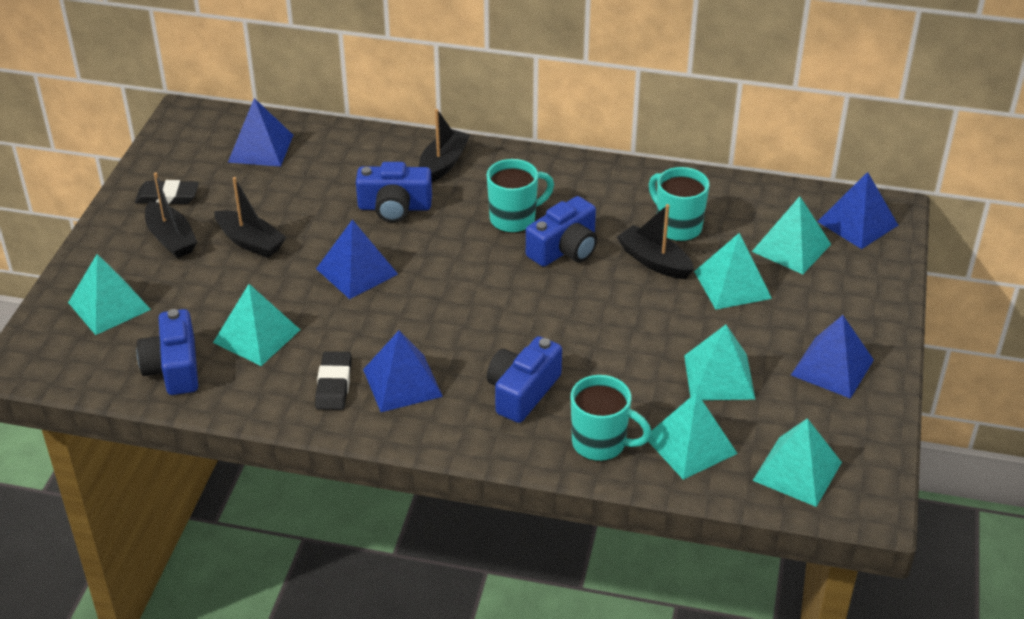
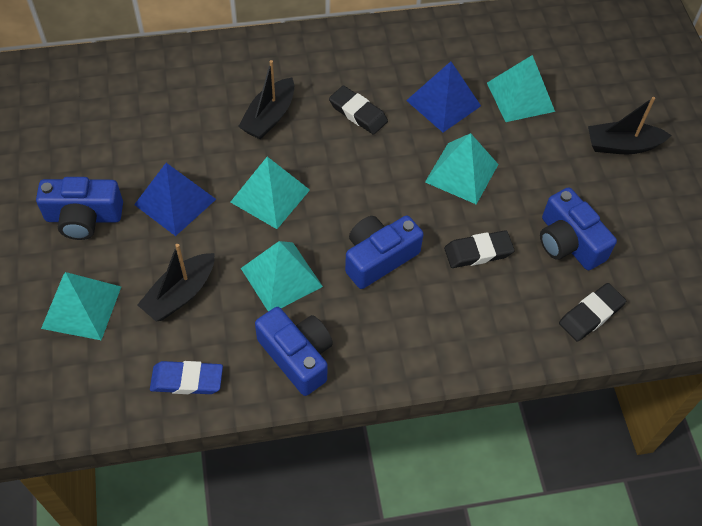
black boat: 4 -> 3
black eraser: 2 -> 3
blue eraser: 0 -> 1
blue pyramid: 5 -> 2
turquoise mug: 3 -> 0
turquoise pyramid: 7 -> 5

